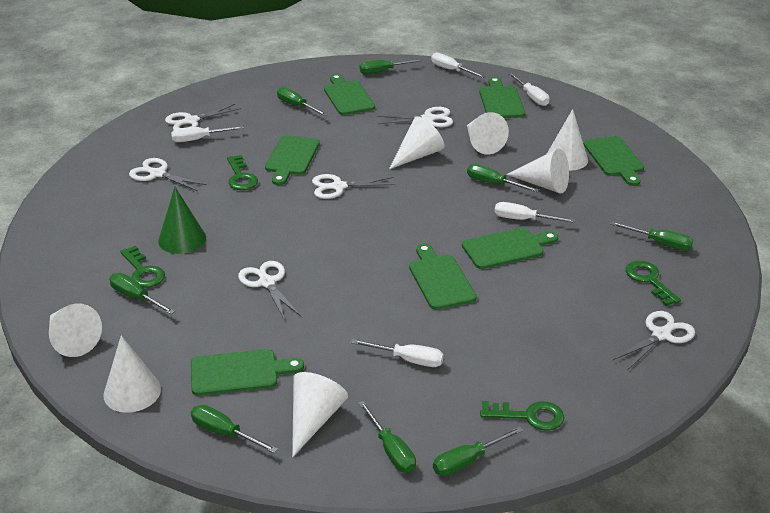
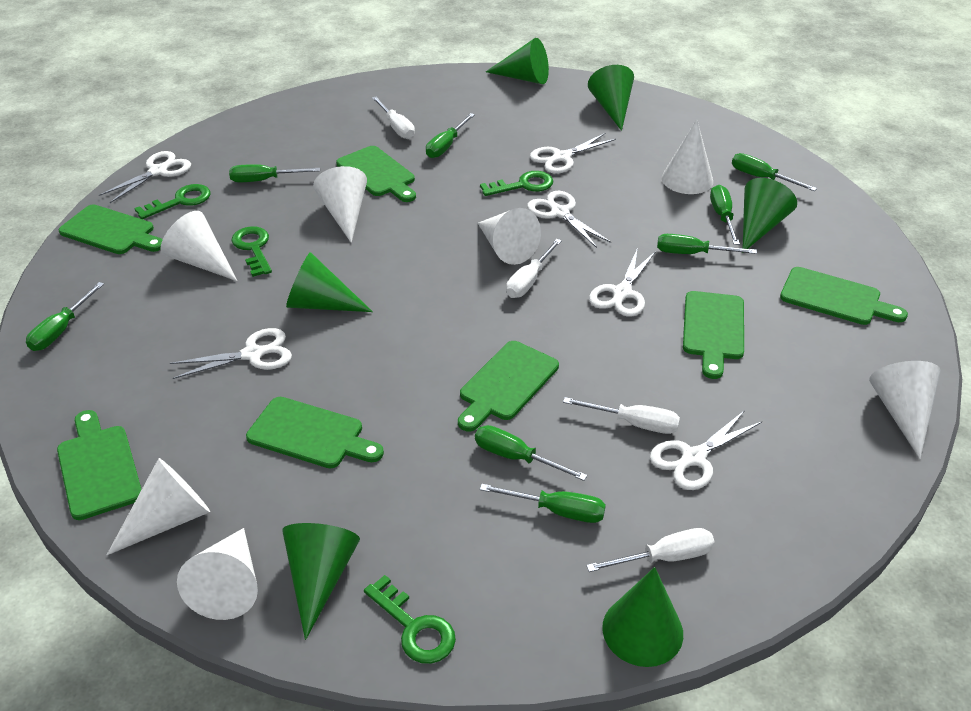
green cone: 1 -> 6
white screwdriver: 5 -> 4

